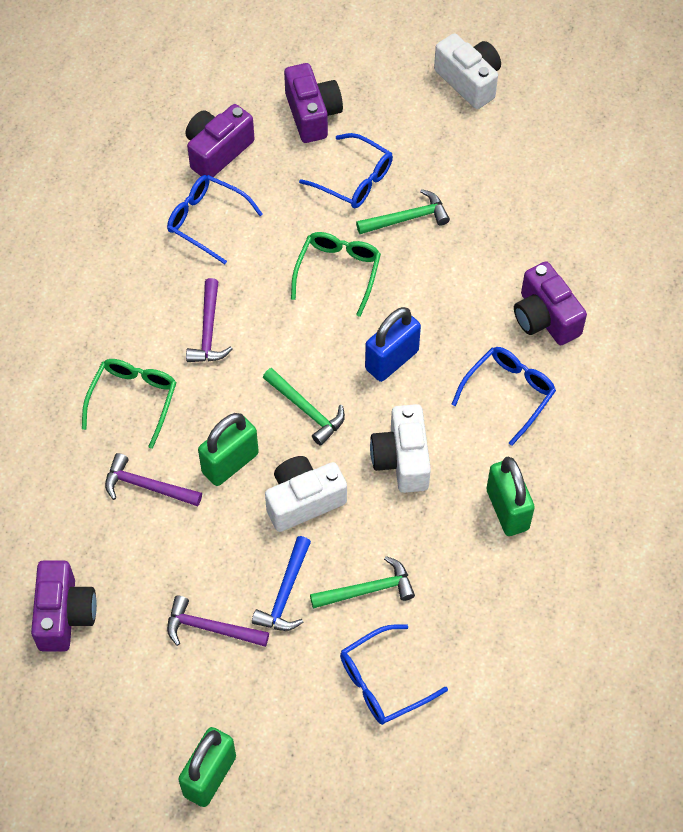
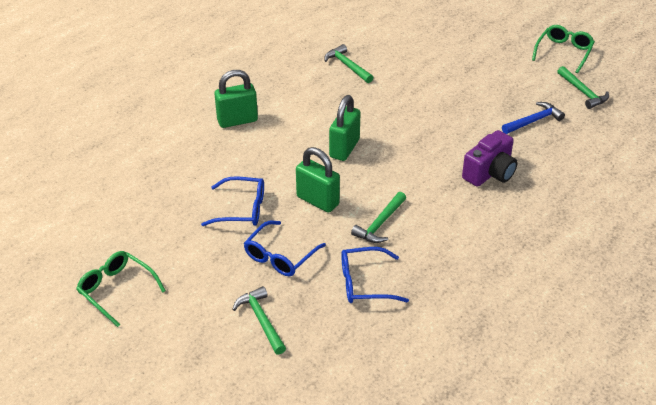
blue glasses: 4 -> 3
blue padlock: 1 -> 0
green hammer: 3 -> 4
purple camera: 4 -> 1
purple hammer: 3 -> 0
white camera: 3 -> 0

